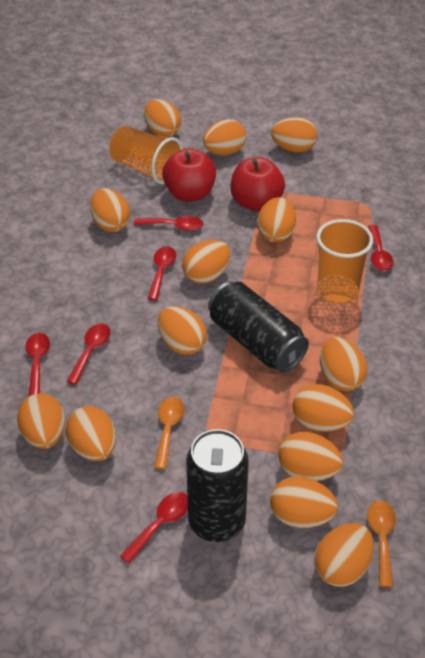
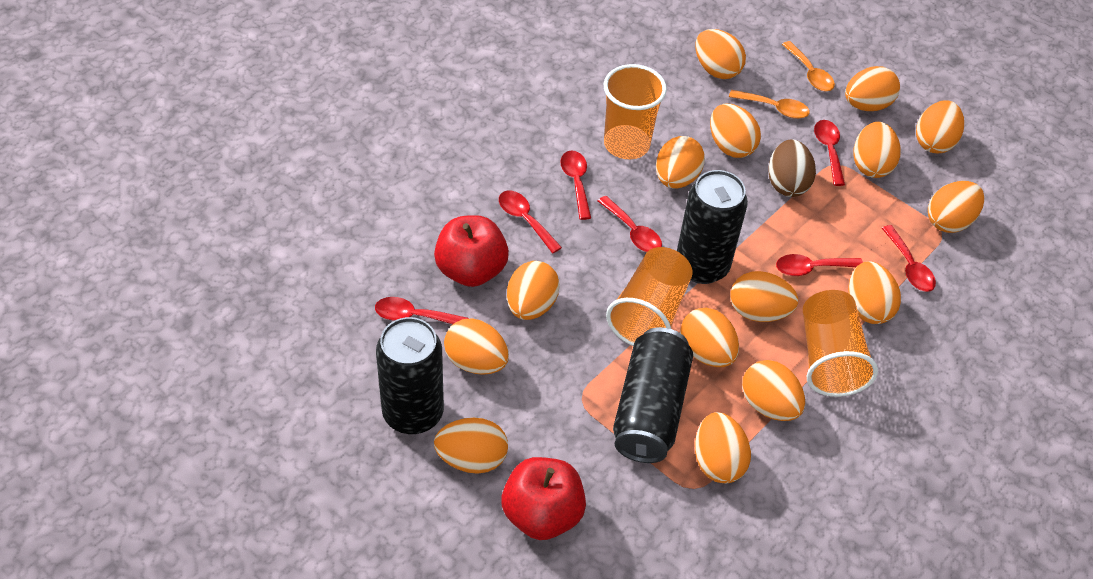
black can: 2 -> 3
brown egg: 0 -> 1
orange cup: 2 -> 3
orange egg: 14 -> 15
red spoon: 6 -> 7

